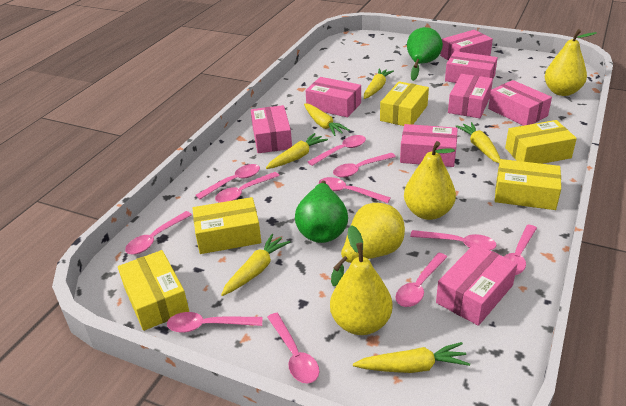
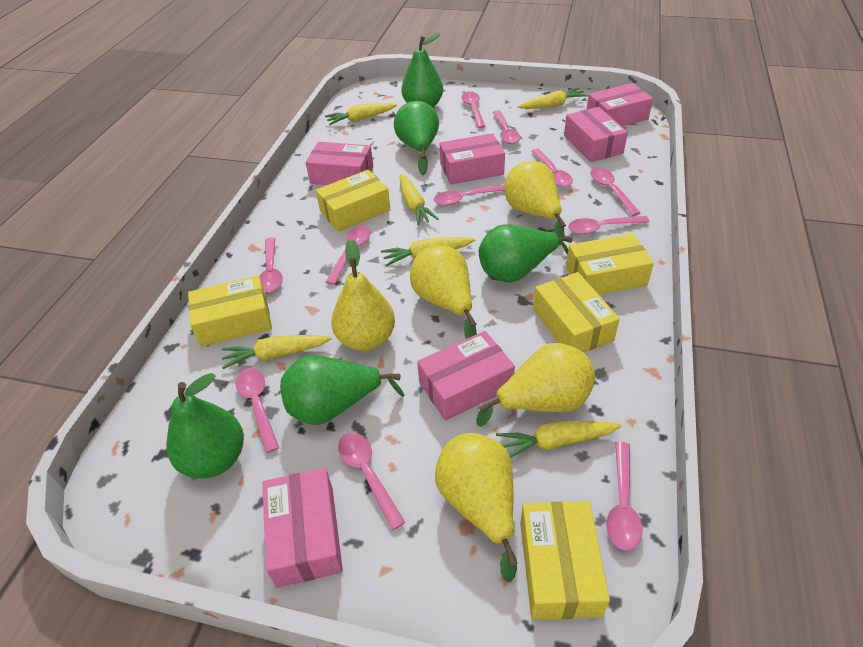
green pear: 2 -> 5
pink box: 8 -> 6
yellow pear: 4 -> 5

